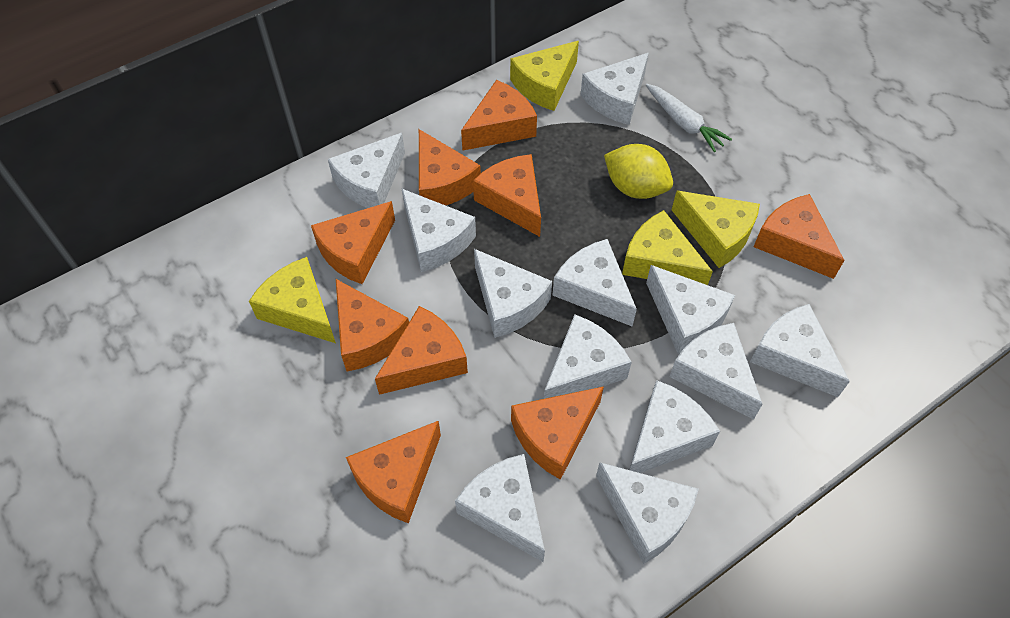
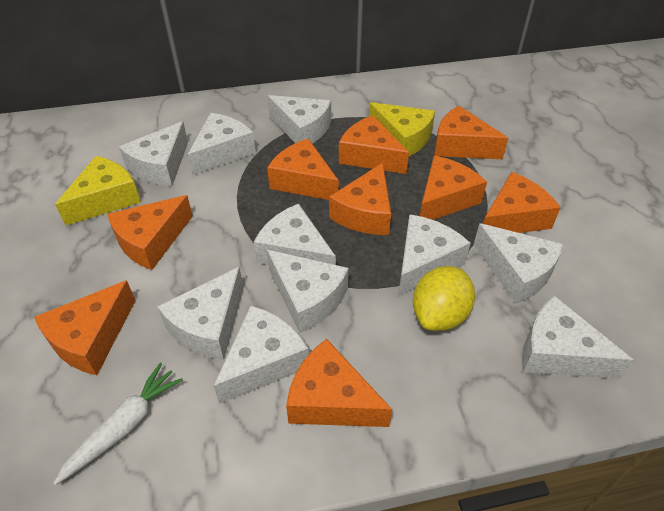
white cheese: 12 -> 10
yellow cheese: 4 -> 2

